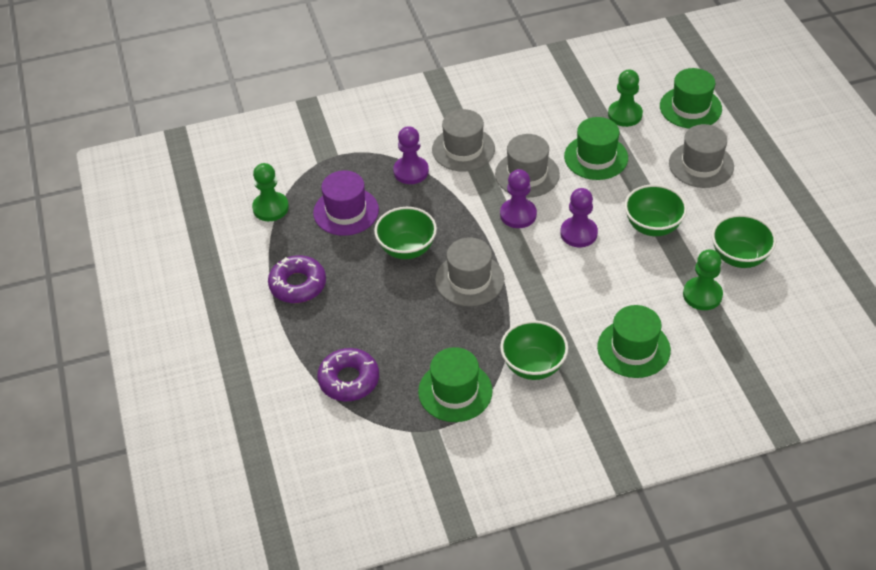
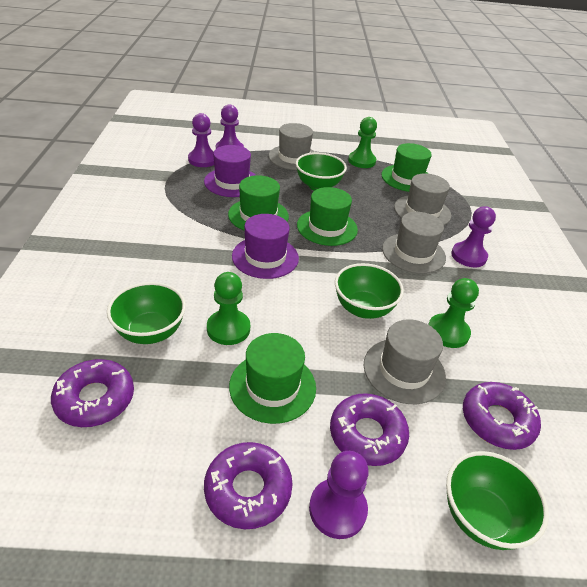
purple donut: 2 -> 4
purple hat: 1 -> 2
purple pawn: 3 -> 4

